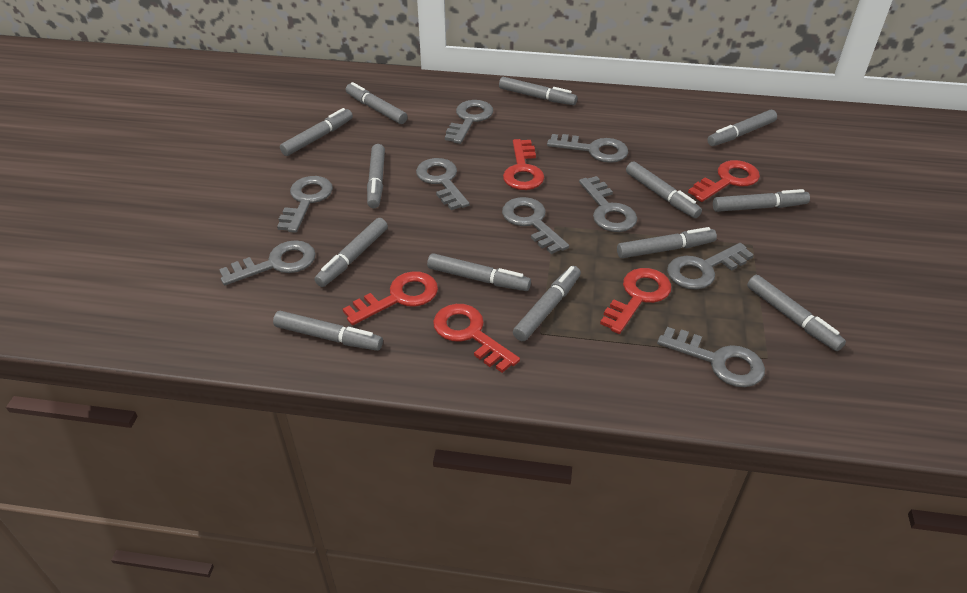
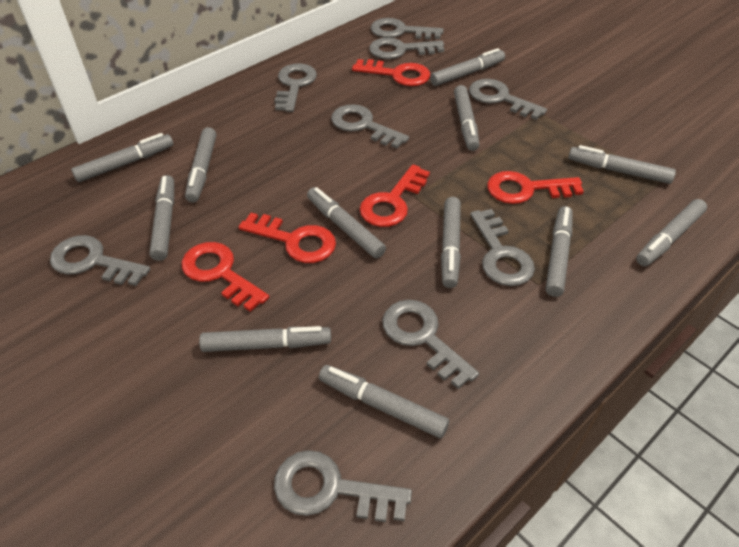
grey marker: 13 -> 12

